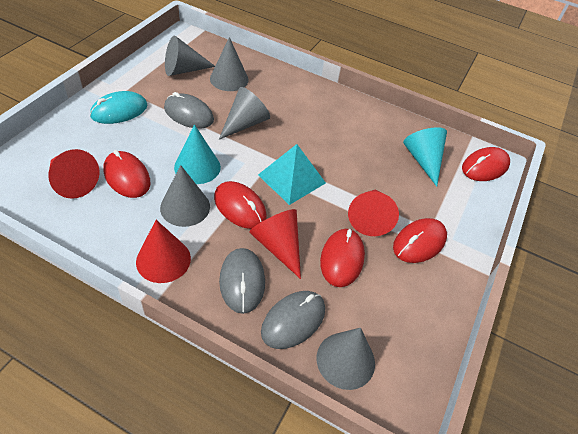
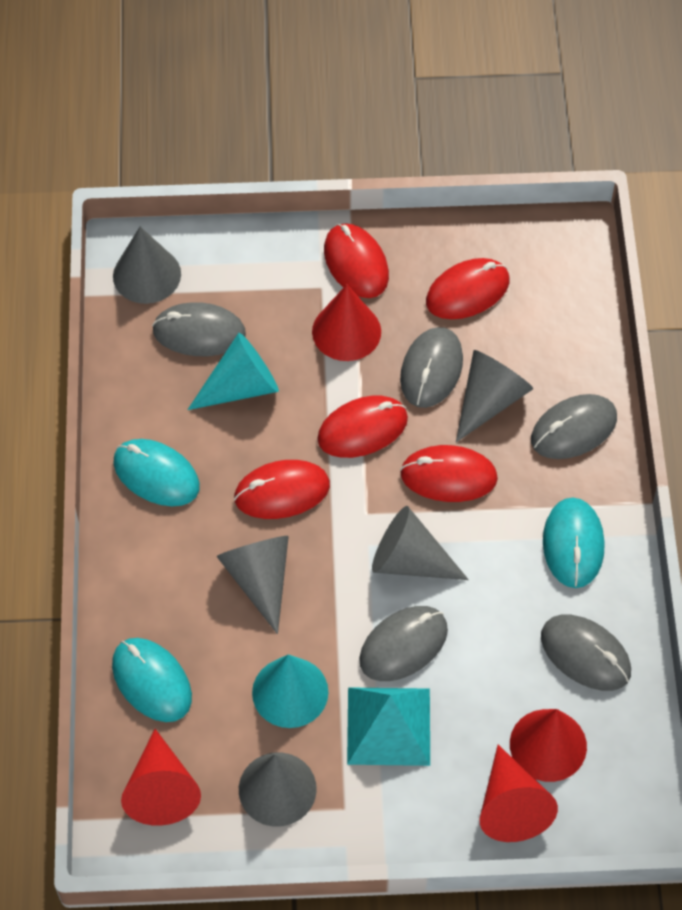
grey mouse: 3 -> 5
turquoise mouse: 1 -> 3

